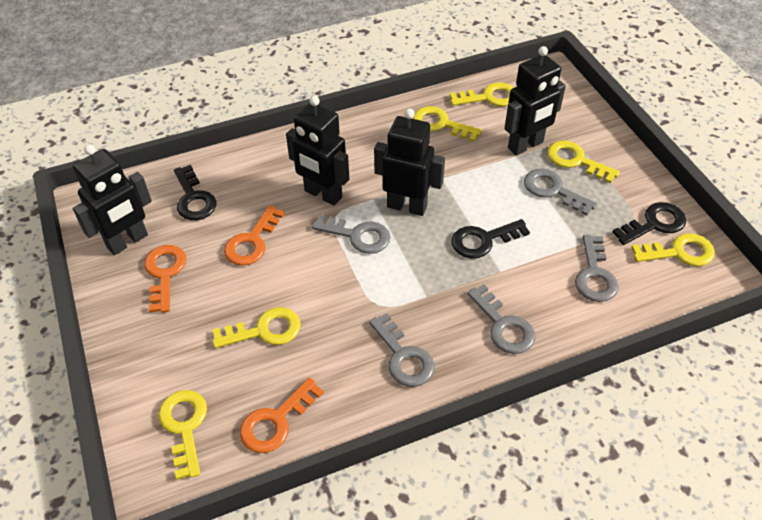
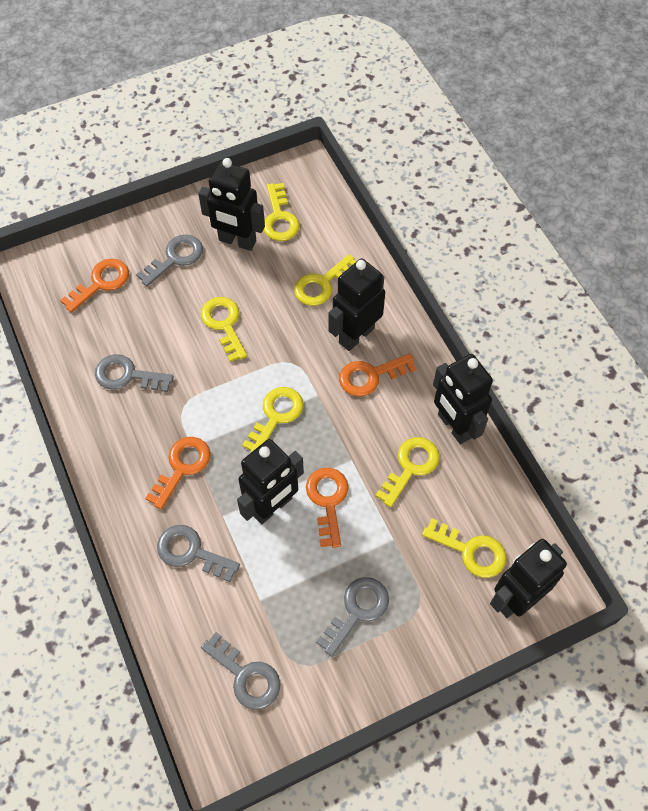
black key: 3 -> 0
black robot: 4 -> 5
orange key: 3 -> 4

